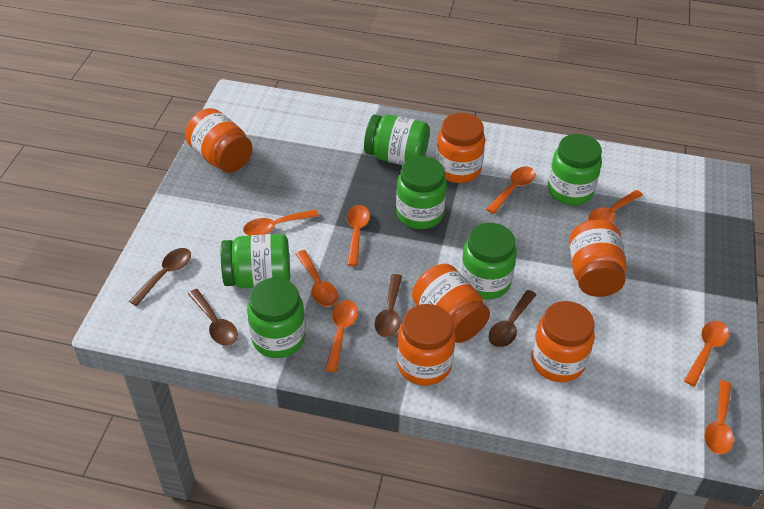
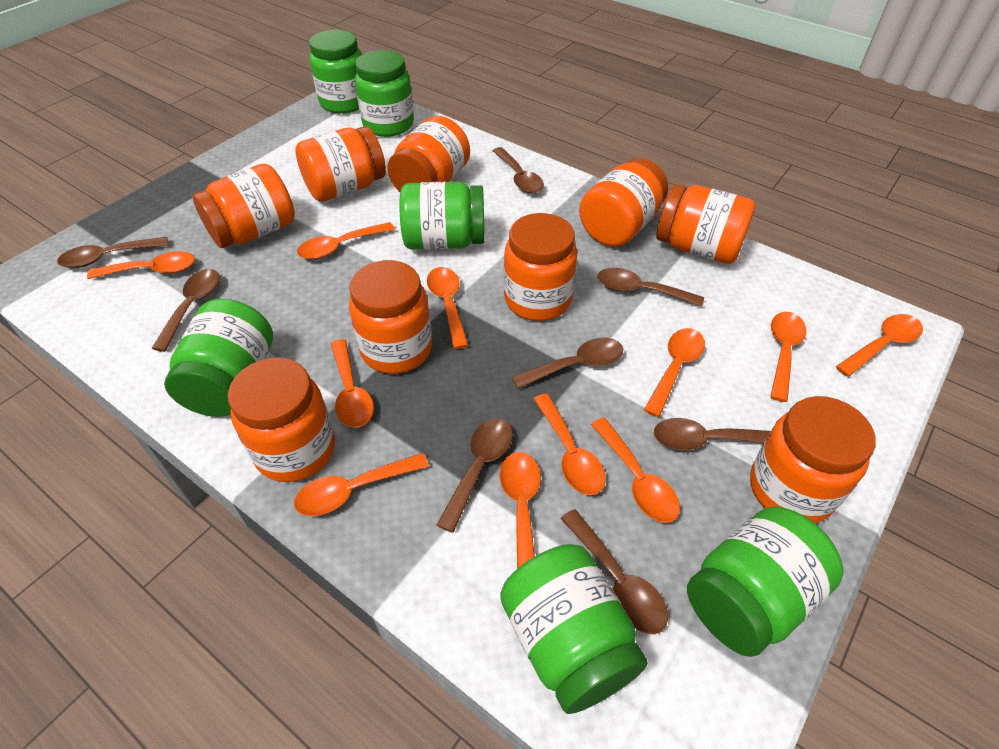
brown spoon: 4 -> 8
orange jar: 6 -> 9
orange spoon: 8 -> 11

